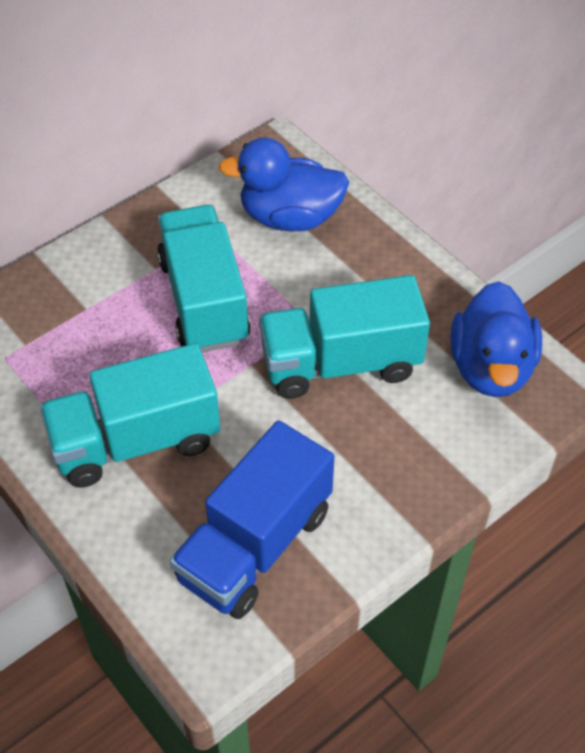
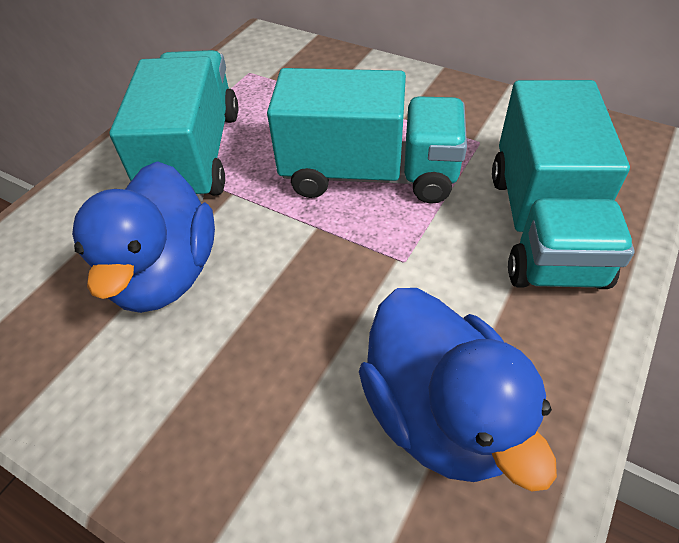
blue truck: 1 -> 0

